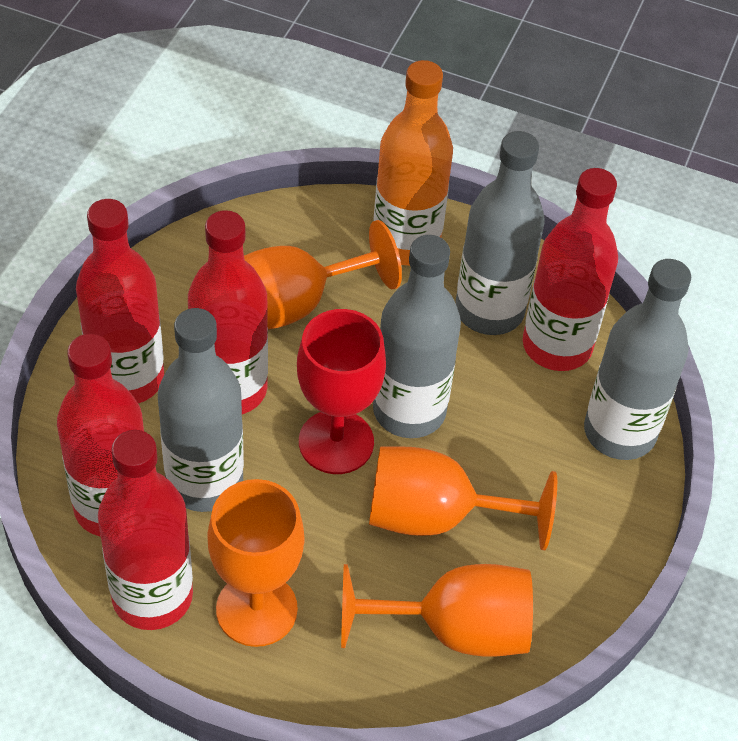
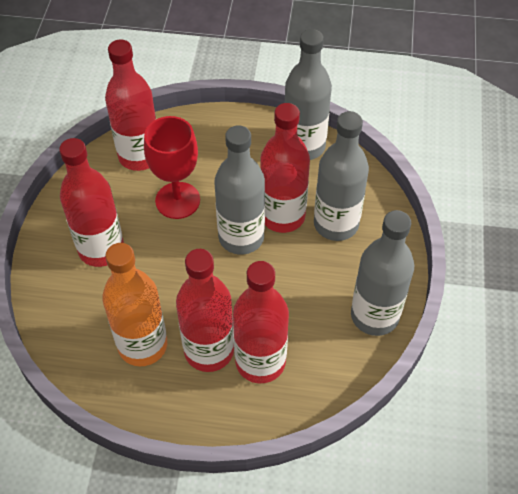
orange goblet: 4 -> 0

